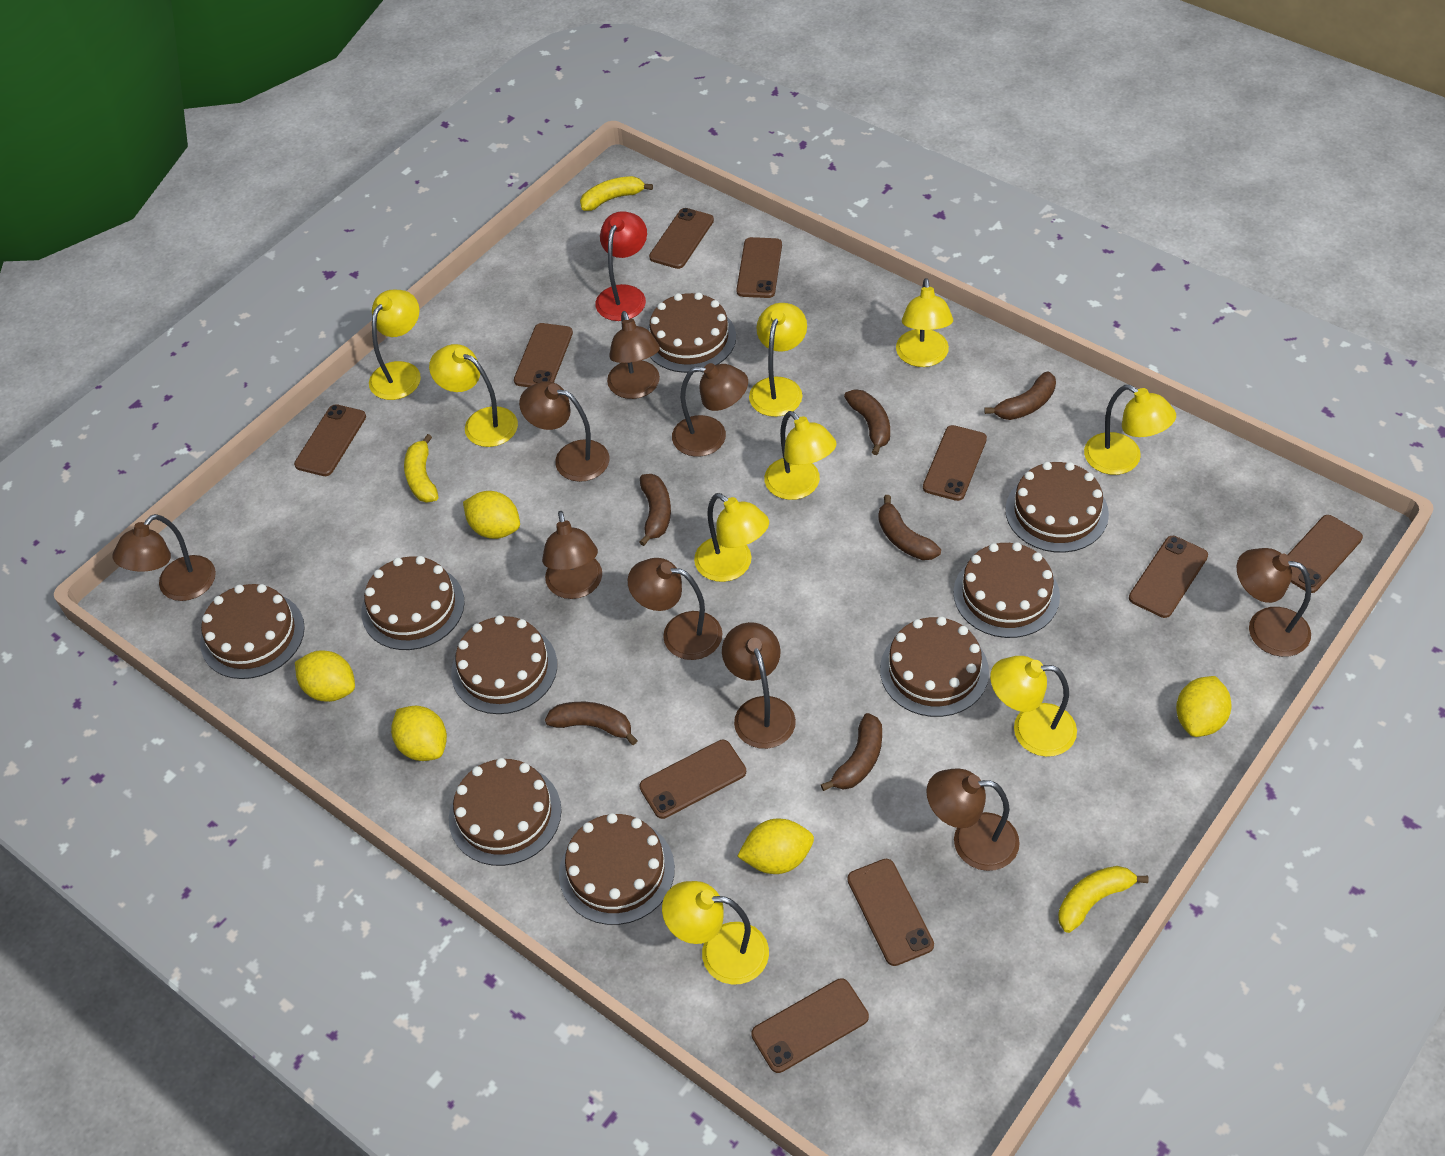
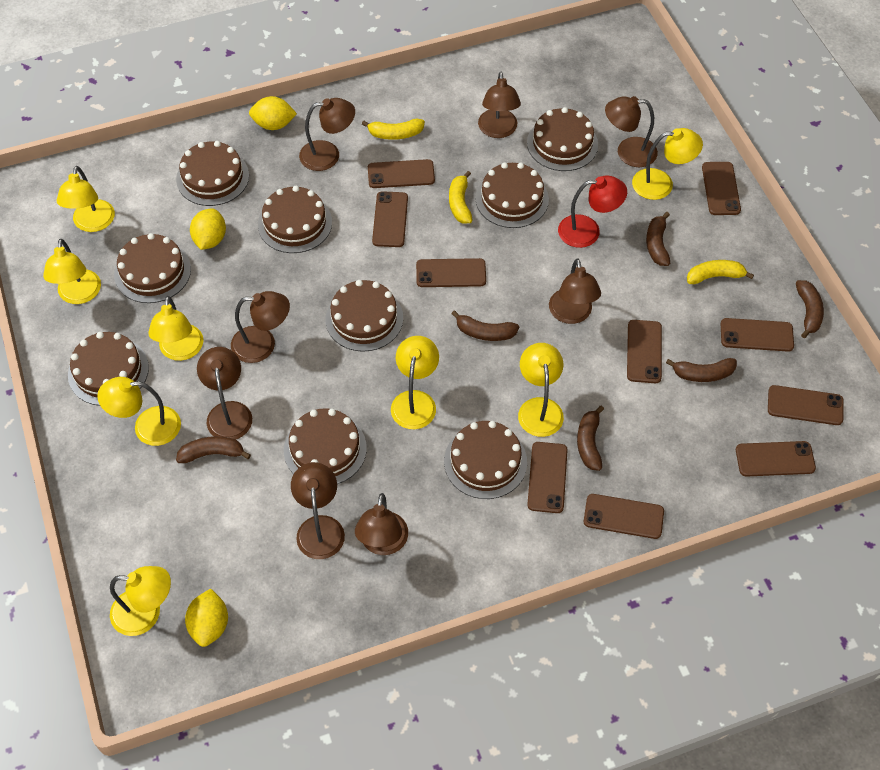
brown lamp: 9 -> 8
yellow lamp: 9 -> 8
yellow lemon: 5 -> 3

